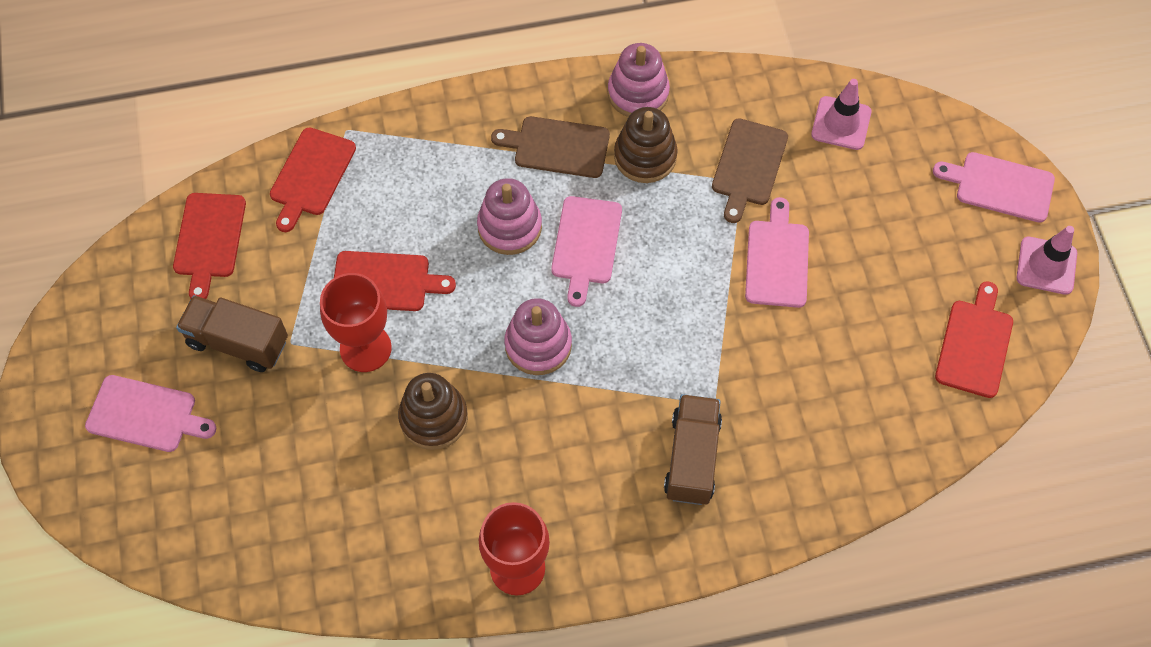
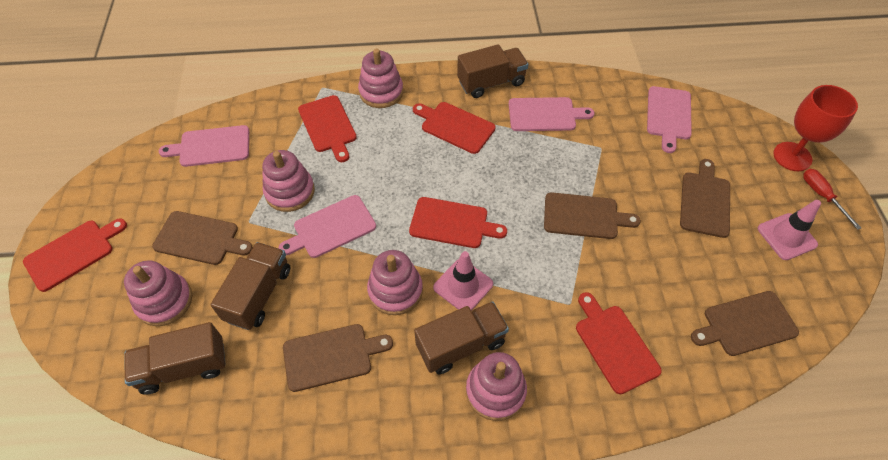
brown cutting board: 2 -> 5
brown stacking toy: 2 -> 0
brown truck: 2 -> 4
pink stacking toy: 3 -> 5
red cutting board: 4 -> 5
red goblet: 2 -> 1
red screwdriver: 0 -> 1

